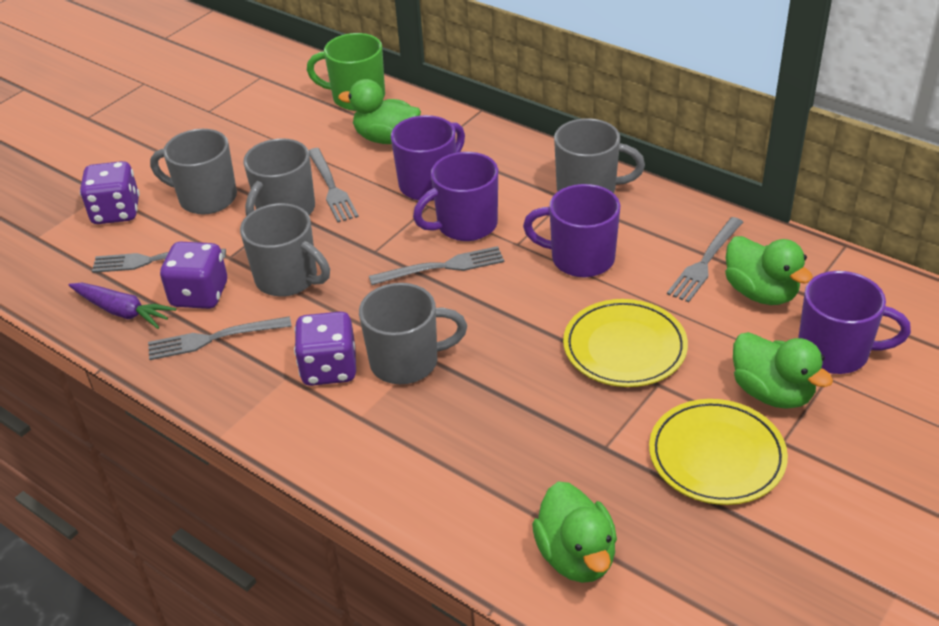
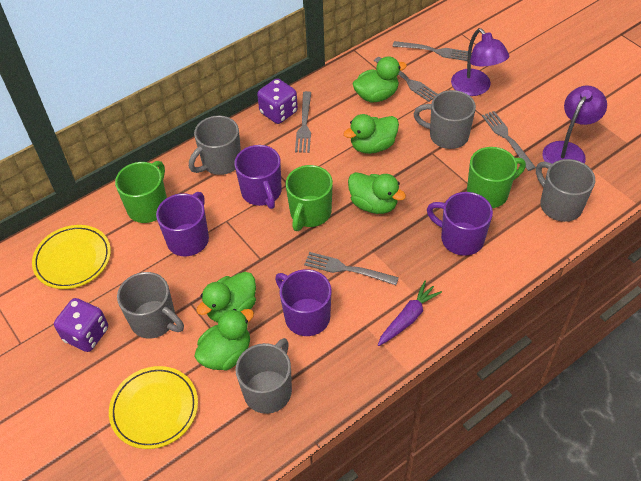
green duck: 4 -> 5
green mug: 1 -> 3
purple dice: 3 -> 2
purple lamp: 0 -> 2

